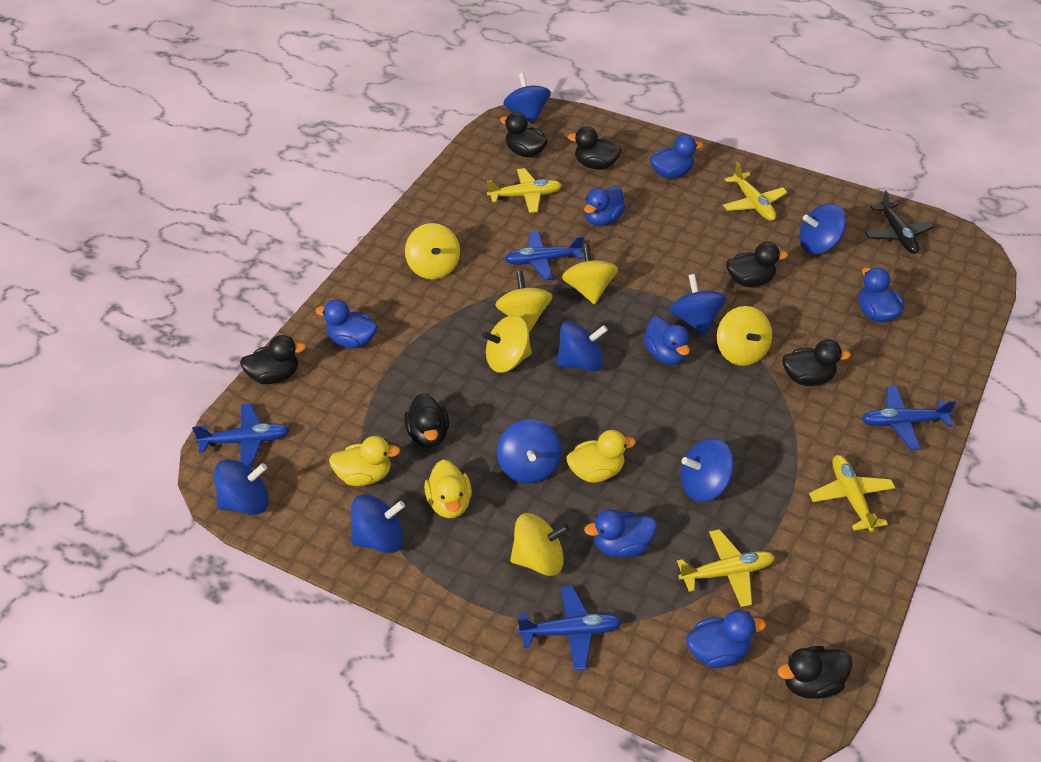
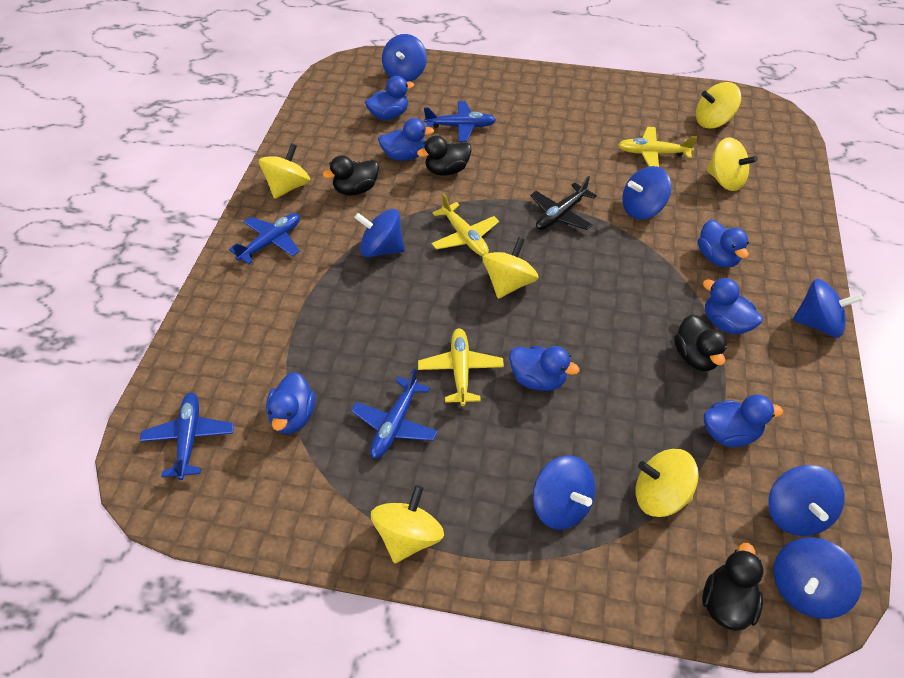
black duck: 7 -> 4
blue spinning top: 8 -> 7
yellow duck: 3 -> 0
yellow plane: 4 -> 3

